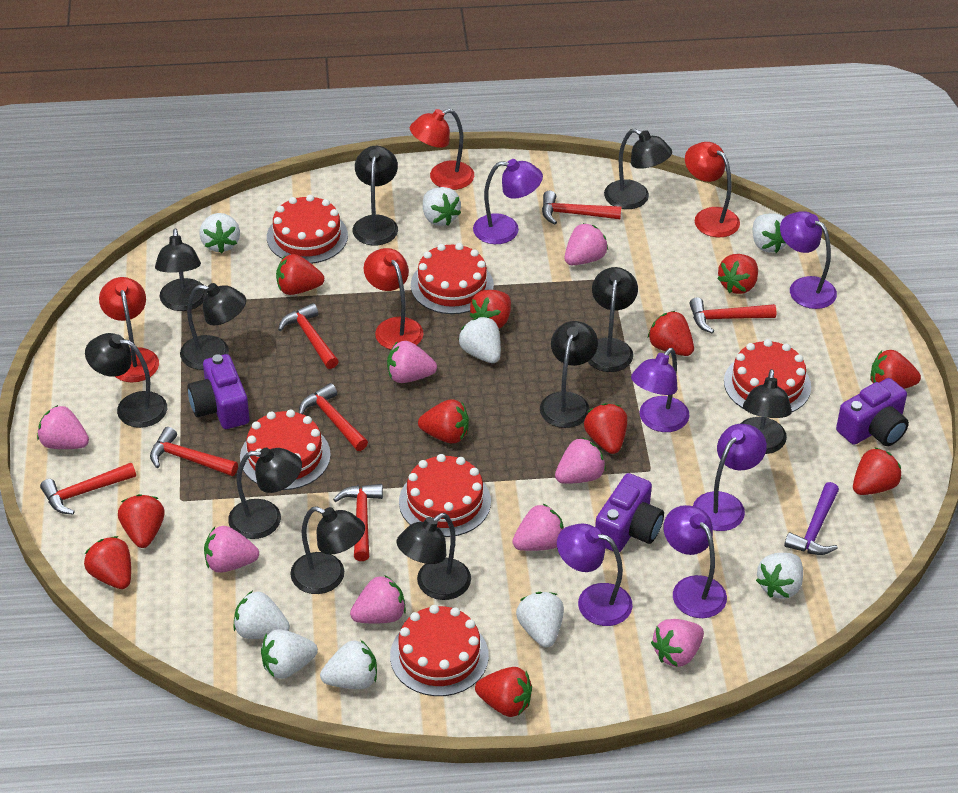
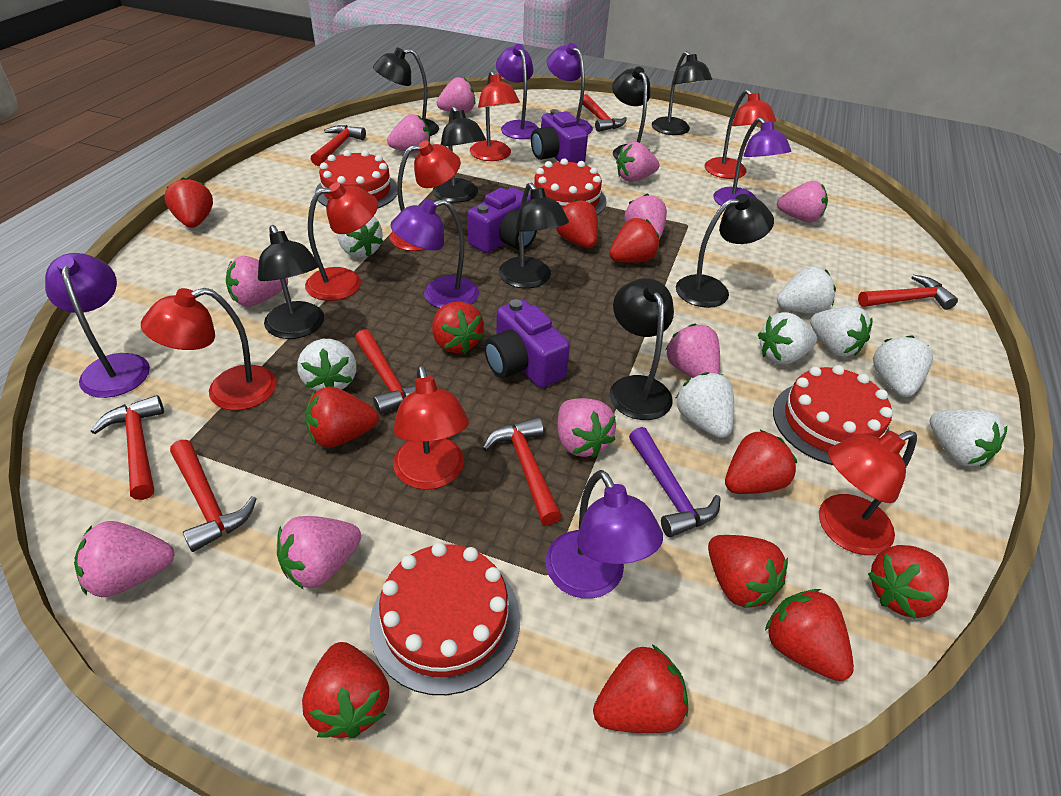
black lamp: 11 -> 8
pink strawberry: 8 -> 10
red cake: 6 -> 4
red lamp: 4 -> 7
white strawberry: 9 -> 8

